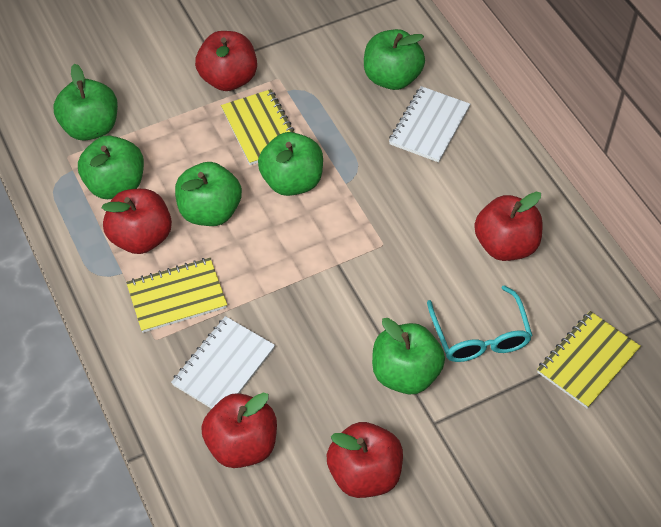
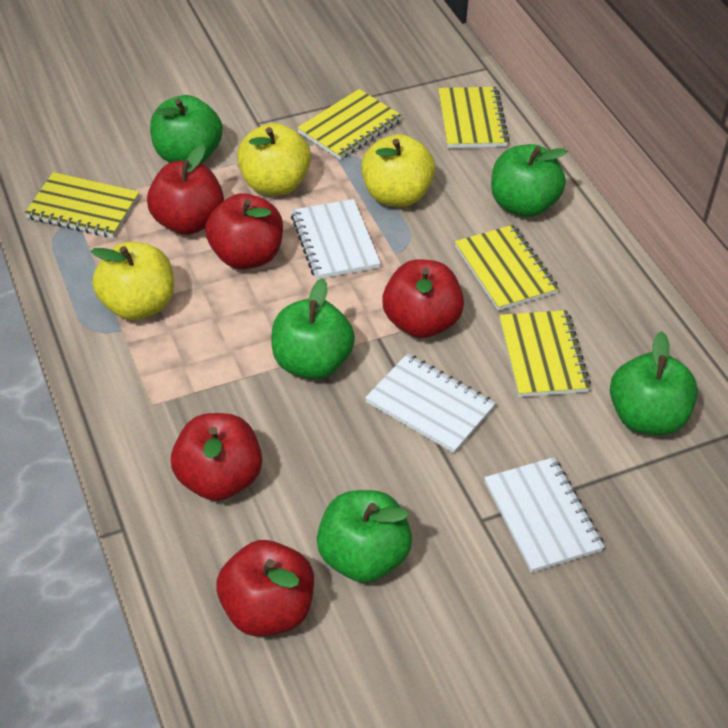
green apple: 6 -> 5
turquoise glasses: 1 -> 0
white notebook: 2 -> 3
yellow apple: 0 -> 3
yellow notebook: 3 -> 5

